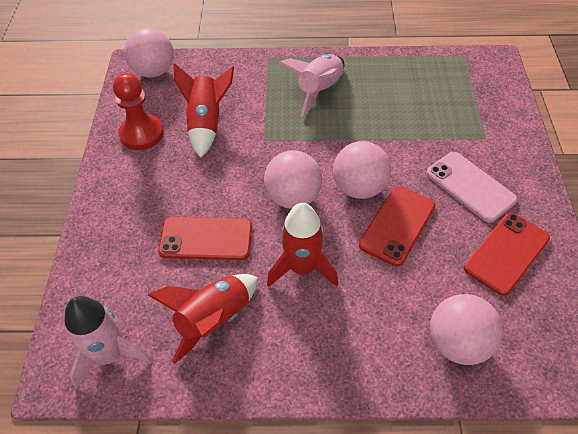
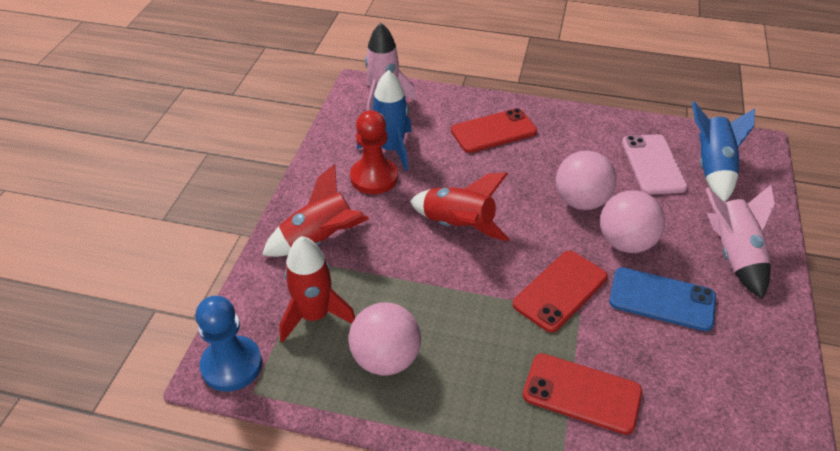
blue pawn: 0 -> 1
blue phone: 0 -> 1
blue rocket: 0 -> 2
pink ball: 4 -> 3

